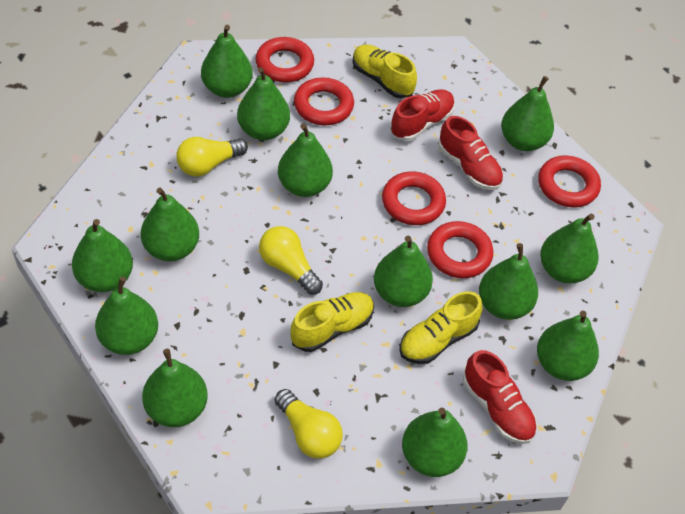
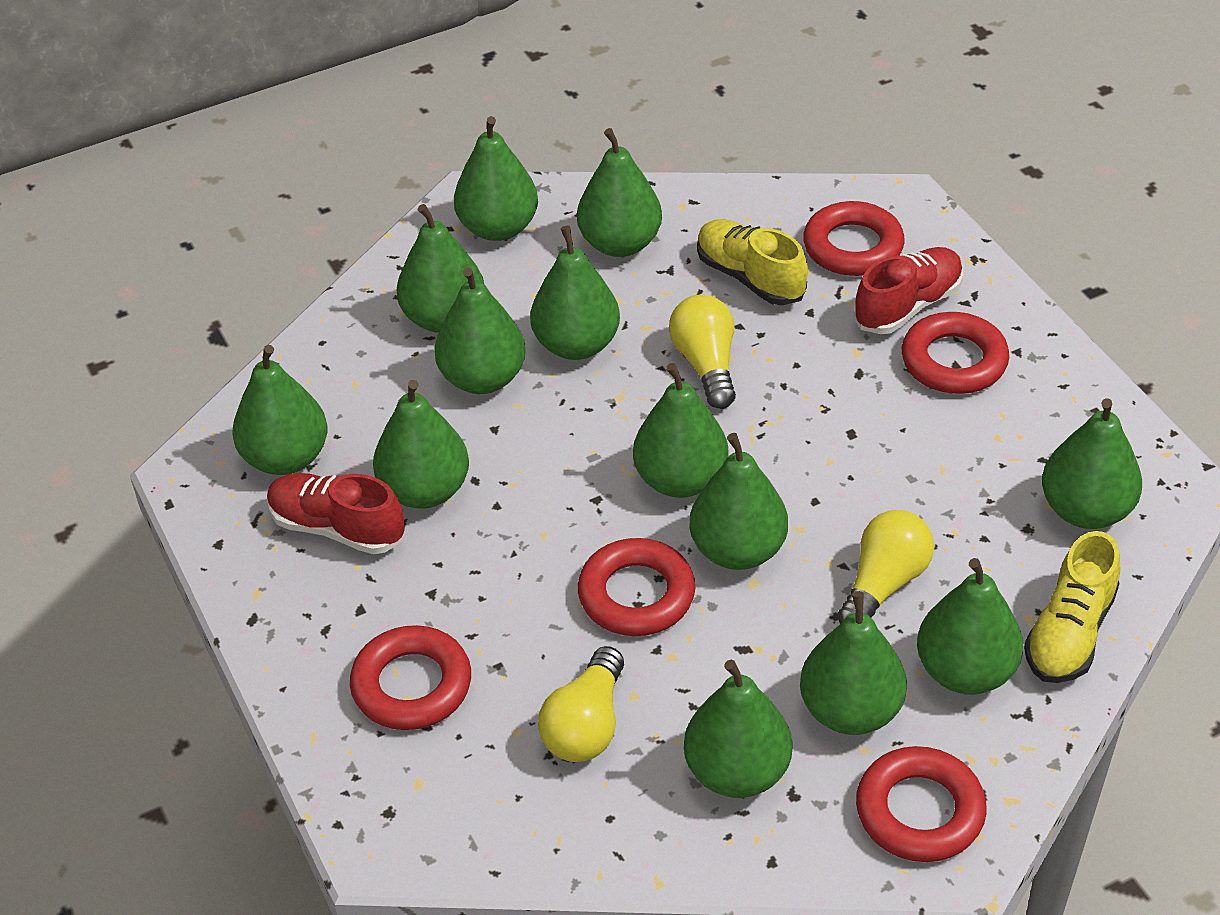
red shoe: 3 -> 2
yellow shoe: 3 -> 2

